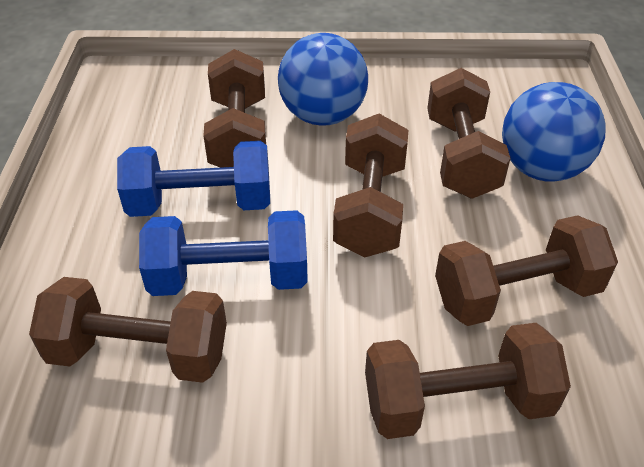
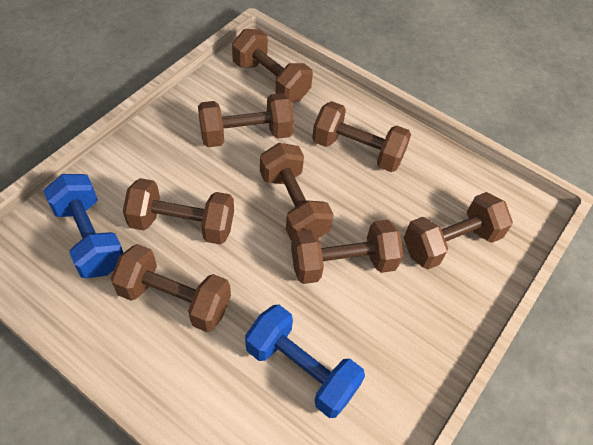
blue ball: 2 -> 0
brown dumbbell: 6 -> 8

